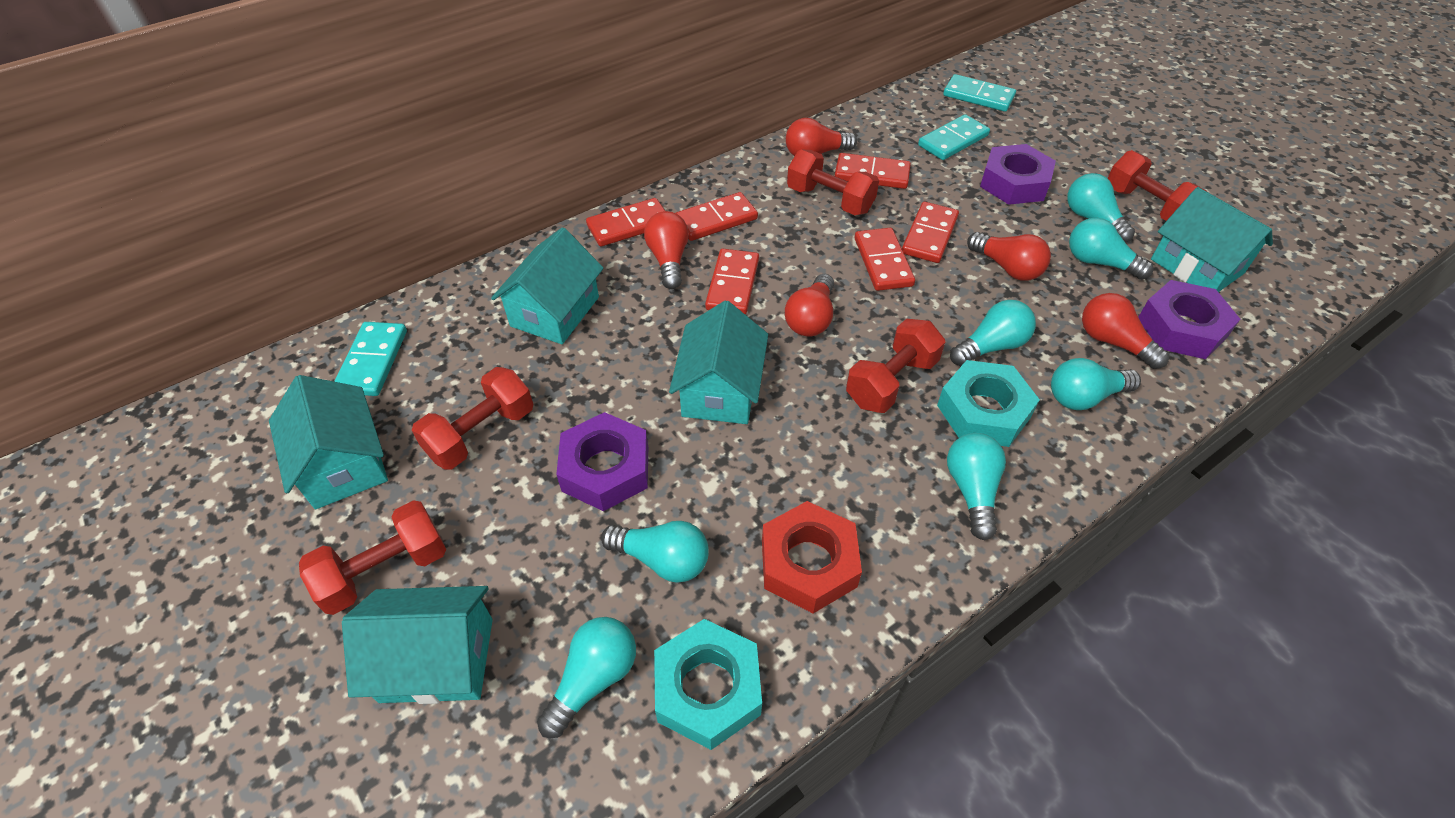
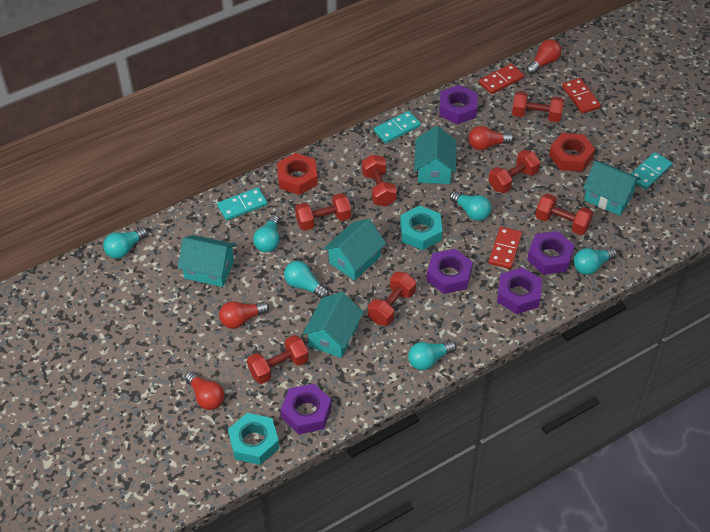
purple nut: 3 -> 5
red domino: 6 -> 3
red dumbbell: 5 -> 7
red light bulb: 5 -> 4
red nut: 1 -> 2
turquoise light bulb: 7 -> 6

